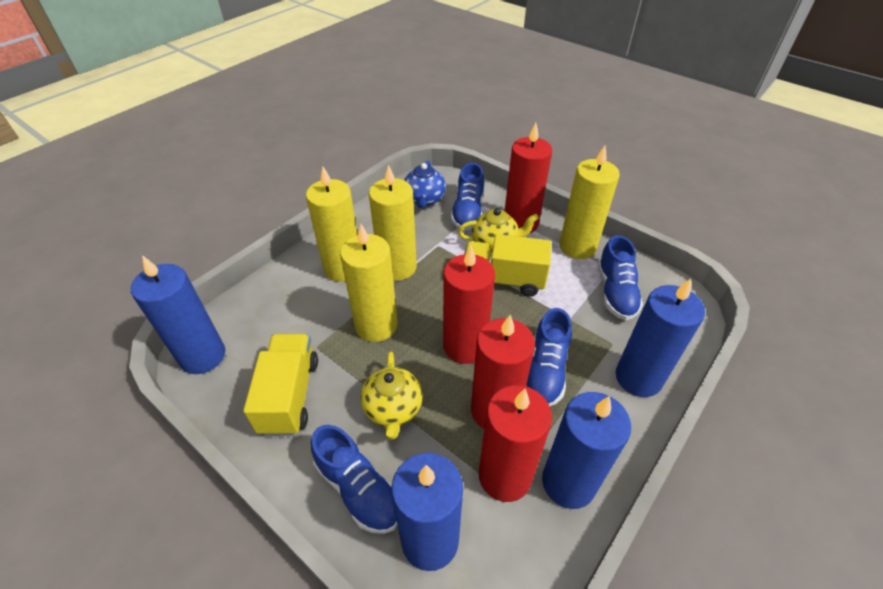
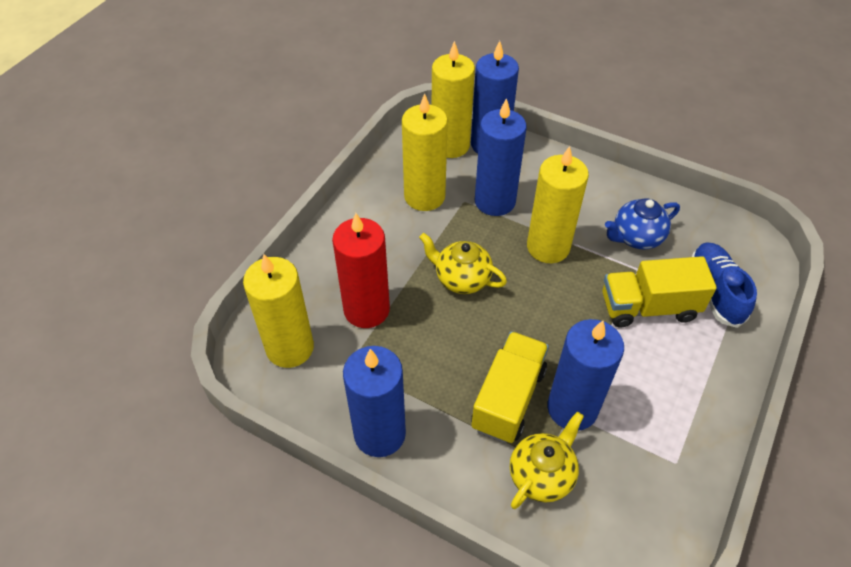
blue shoe: 4 -> 1
red candle: 4 -> 1

